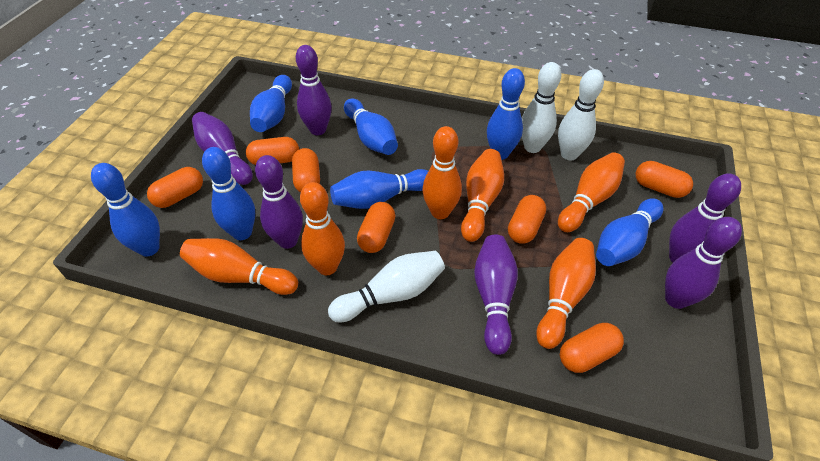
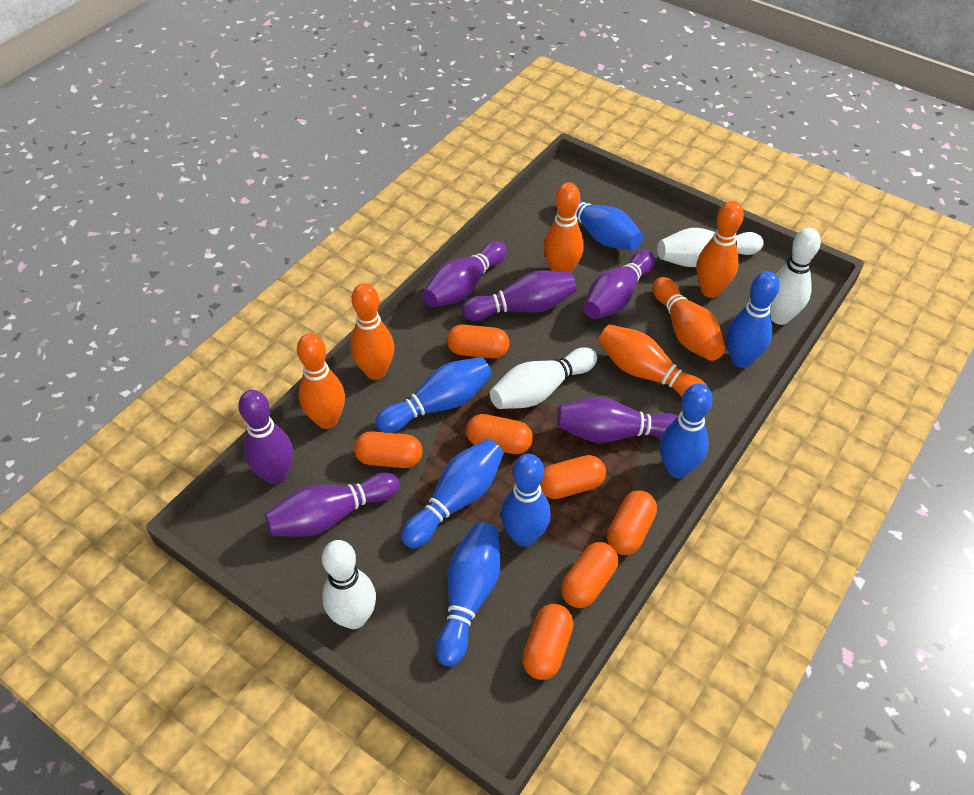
white bowling pin: 3 -> 4

